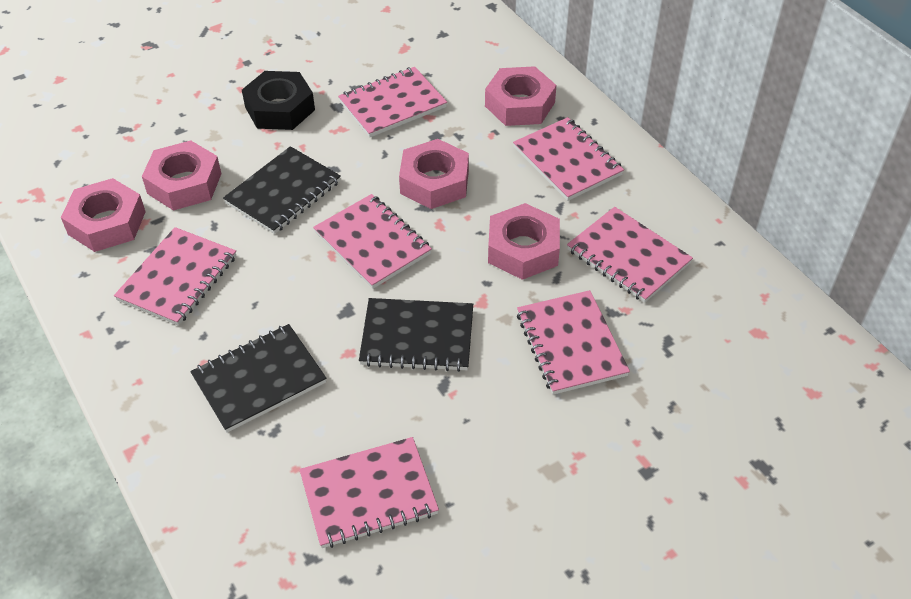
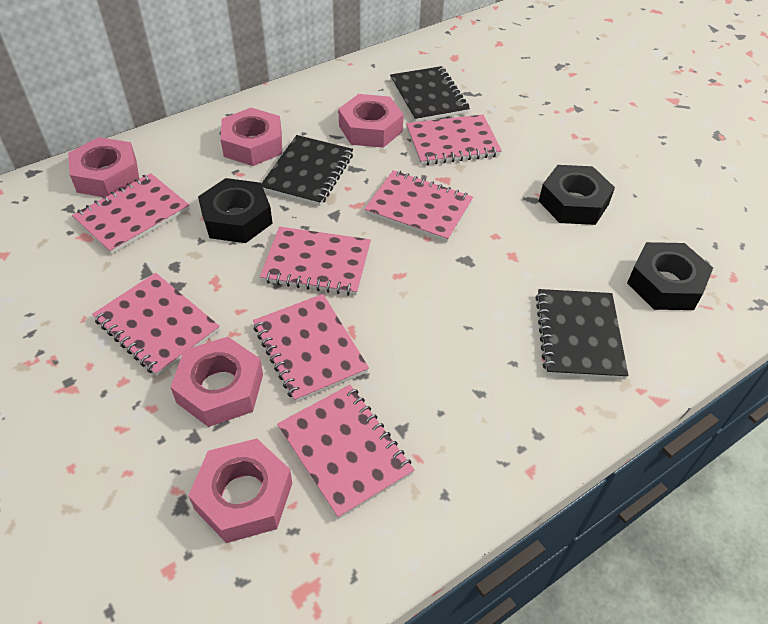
black nut: 1 -> 3

